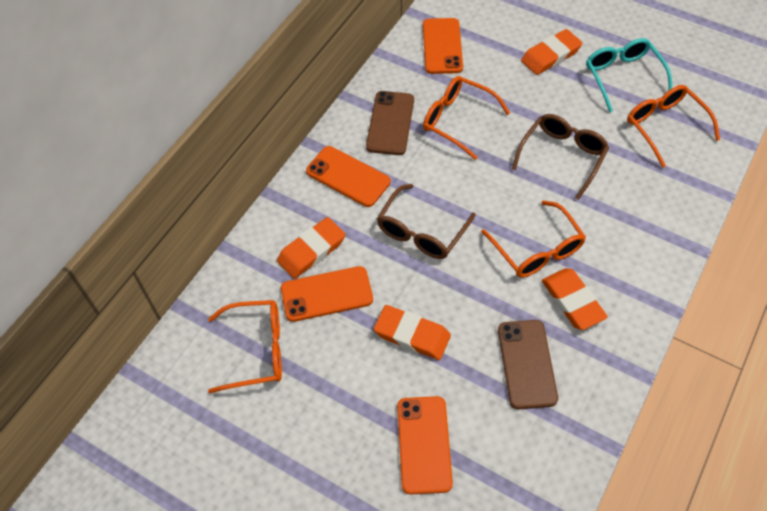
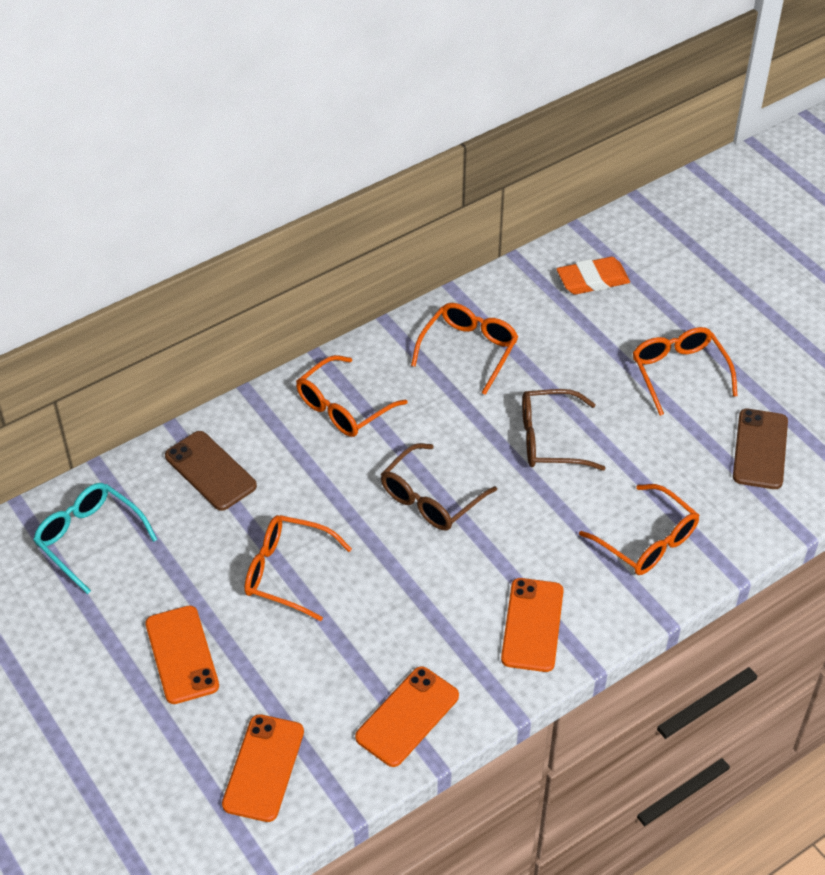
orange eraser: 4 -> 1
orange glasses: 4 -> 5

